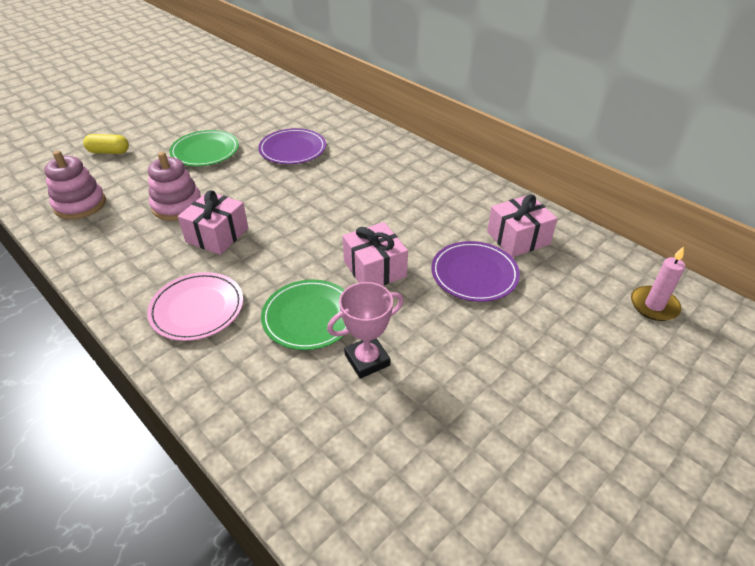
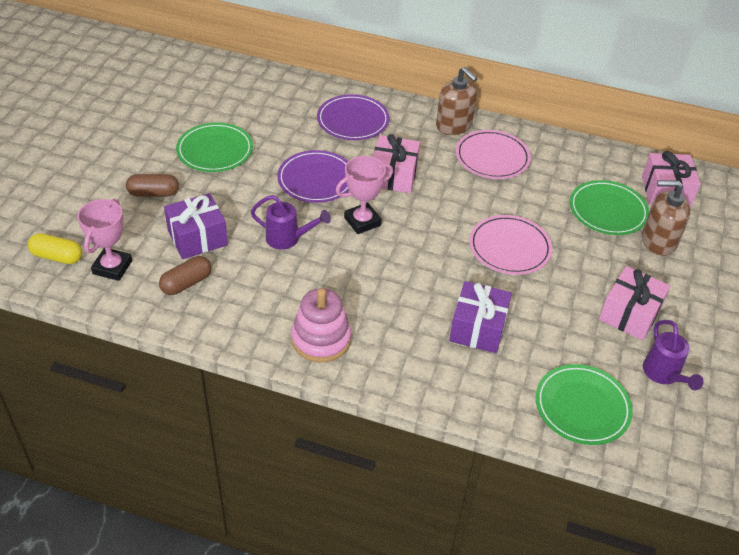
brown capsule: 0 -> 2
brown soap dispenser: 0 -> 2
green plate: 2 -> 3
pink candle: 1 -> 0
pink plate: 1 -> 2
pink stacking toy: 2 -> 1
pink trophy: 1 -> 2
purple gift: 0 -> 2
purple watering can: 0 -> 2

